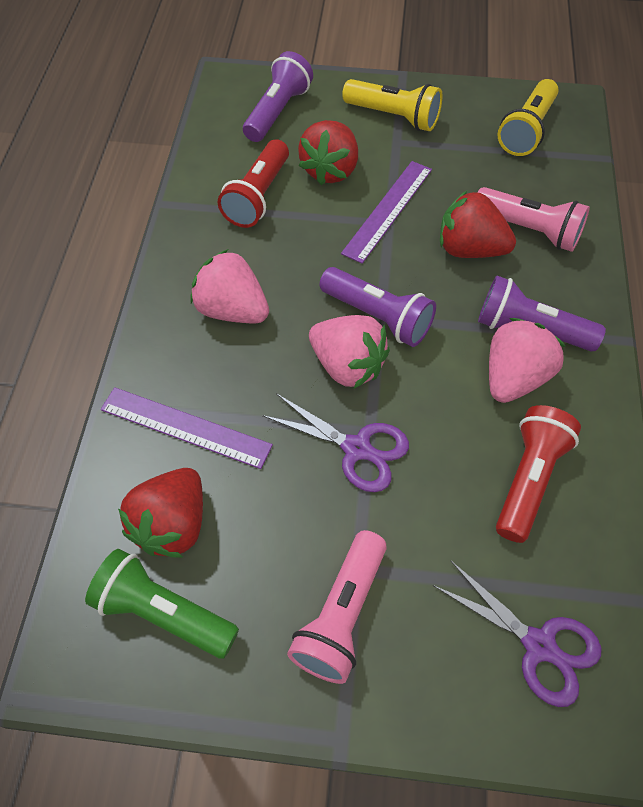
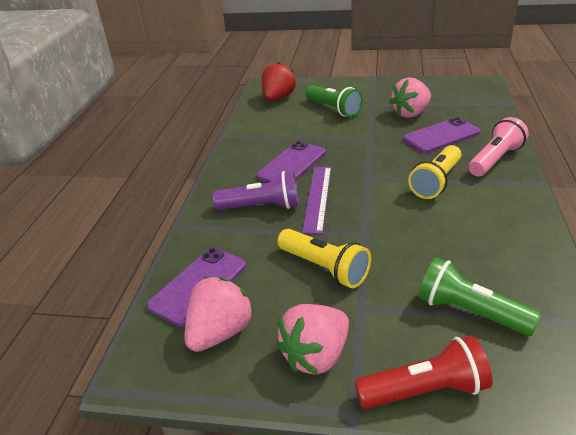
green flashlight: 1 -> 2
pink flashlight: 2 -> 1
purple flashlight: 3 -> 1
purple phone: 0 -> 3
purple ruler: 2 -> 1
purple scissors: 2 -> 0
red flashlight: 2 -> 1
red strawberry: 3 -> 1

